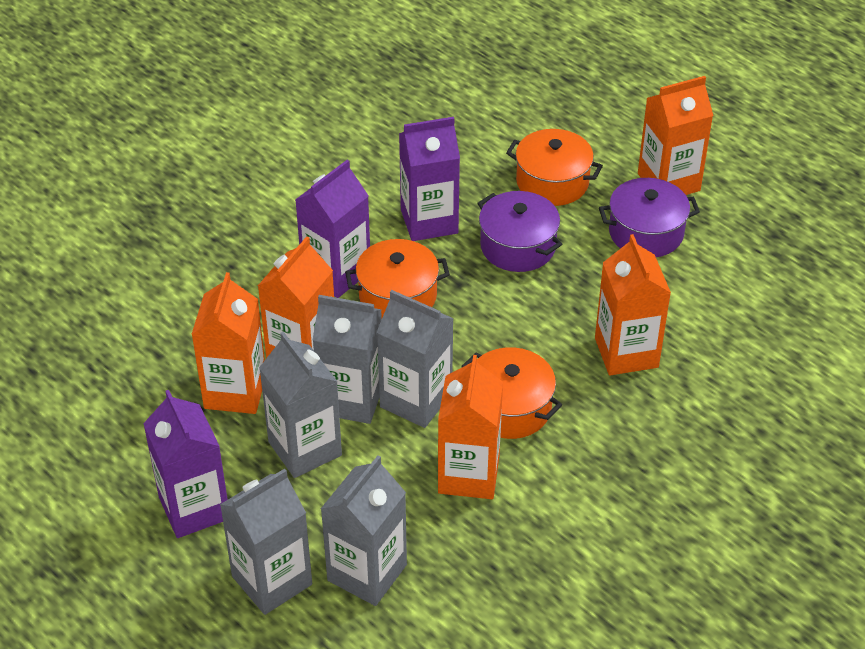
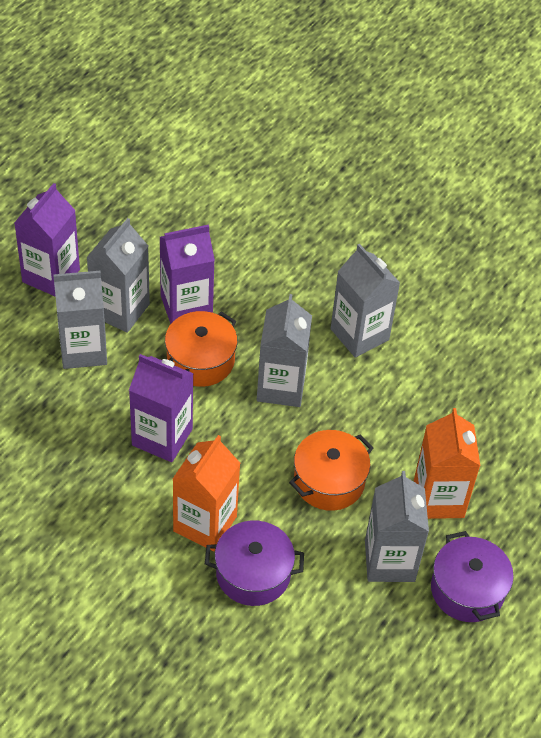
orange carton: 5 -> 2
orange pot: 3 -> 2

